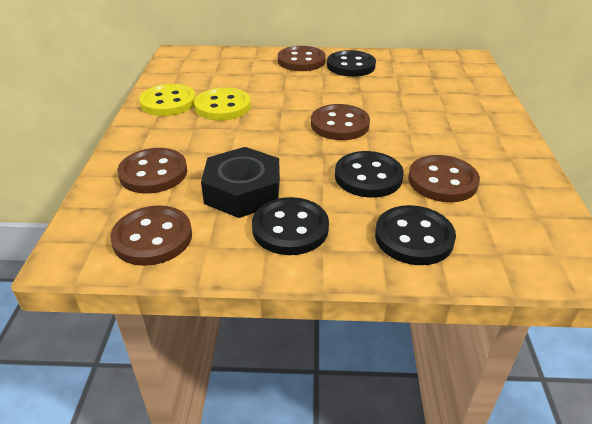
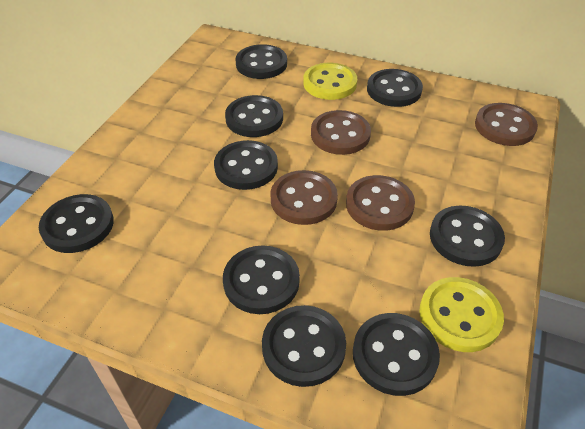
black button: 4 -> 9
black nut: 1 -> 0
brown button: 5 -> 4

